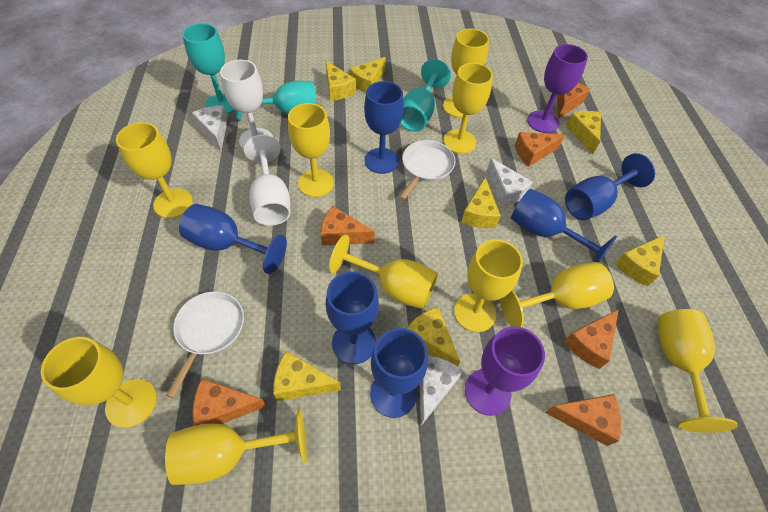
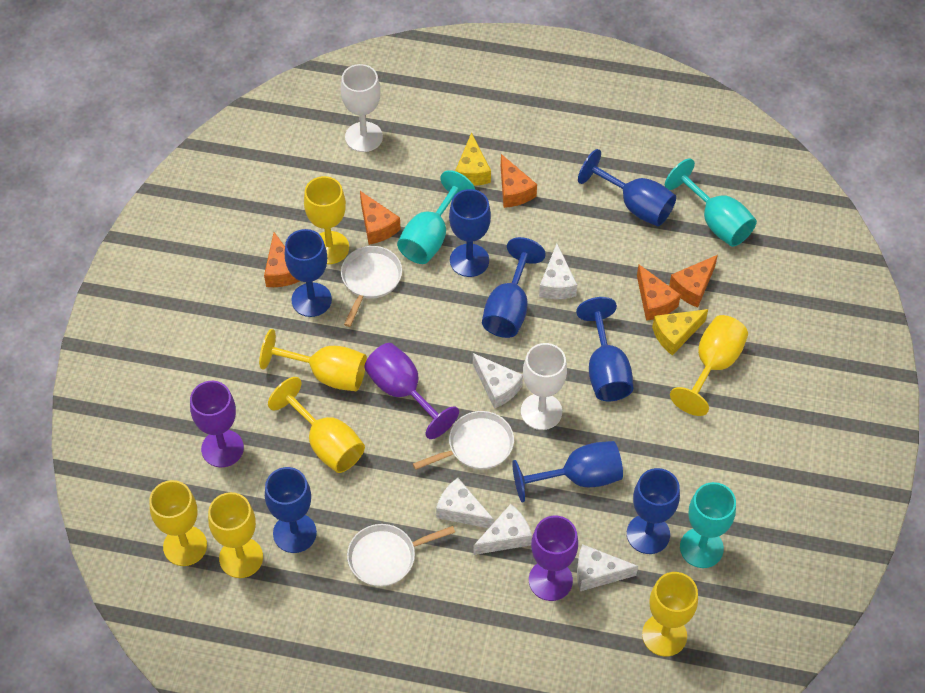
blue goblet: 6 -> 8
orange cheese: 6 -> 5
purple goblet: 2 -> 3
white cheese: 3 -> 5
white pan: 2 -> 3
yellow cheese: 7 -> 2
yellow goblet: 10 -> 7

